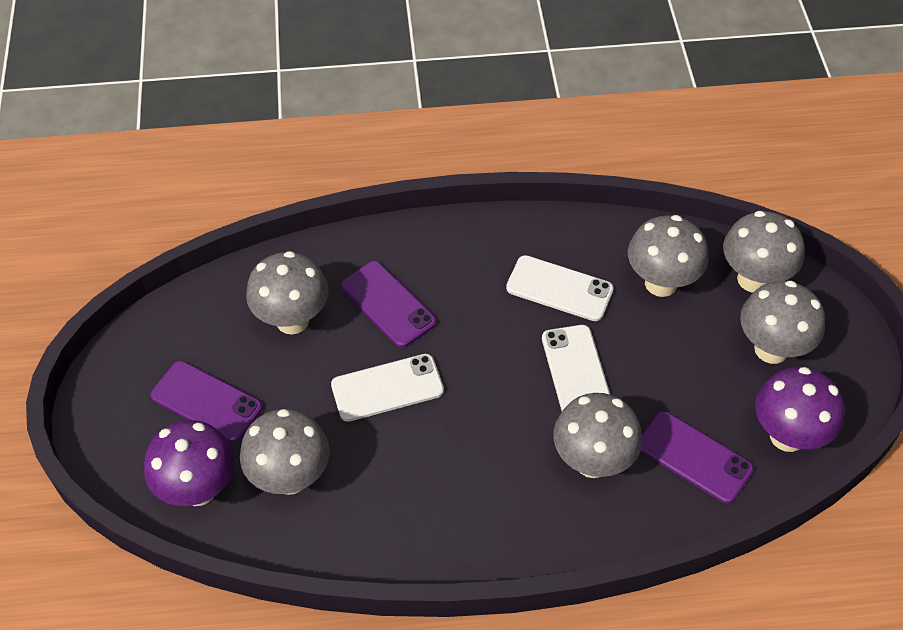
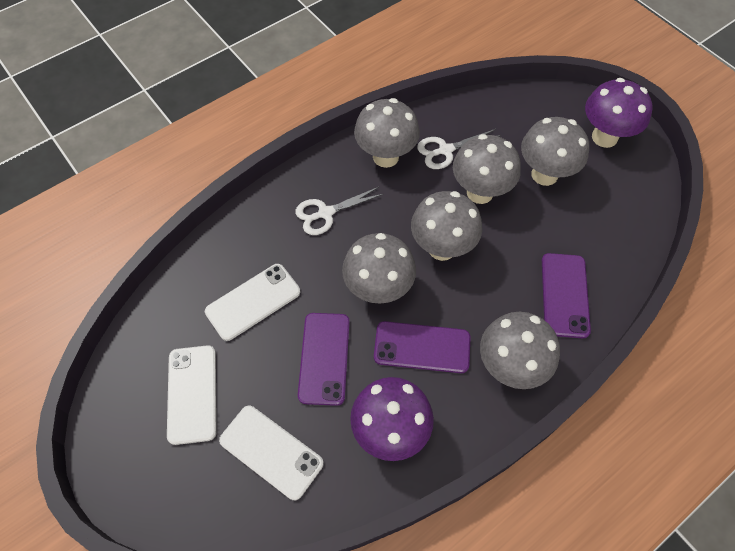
white scissors: 0 -> 2

